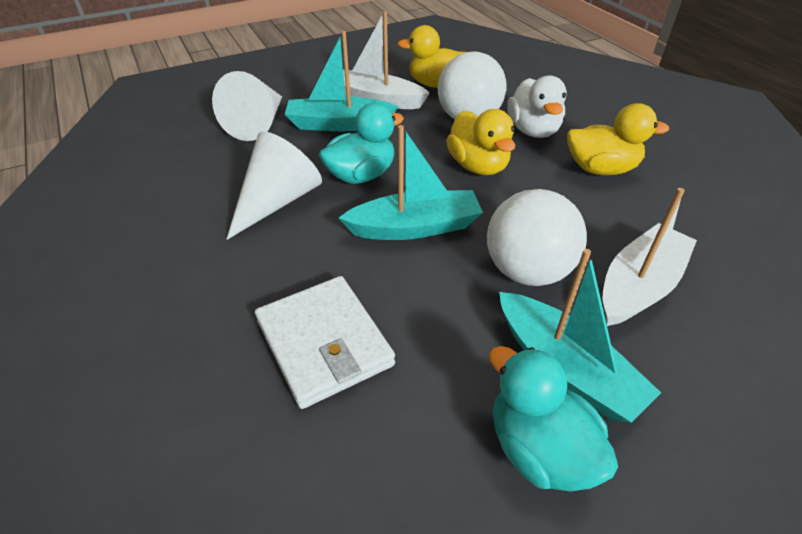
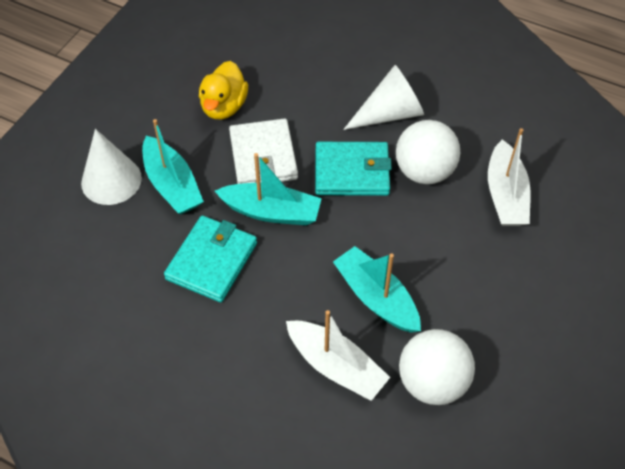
turquoise duck: 2 -> 0
turquoise wallet: 0 -> 2
white duck: 1 -> 0
yellow duck: 3 -> 1

